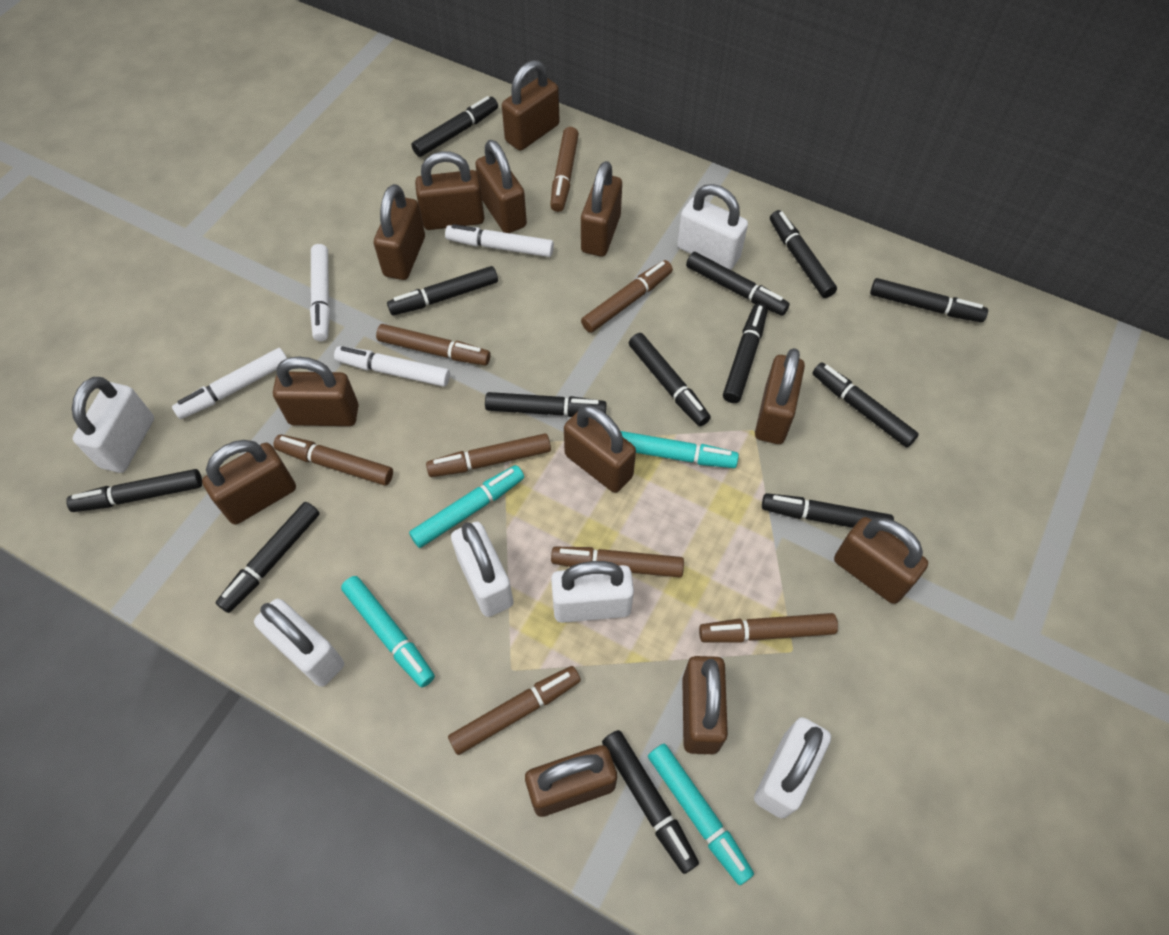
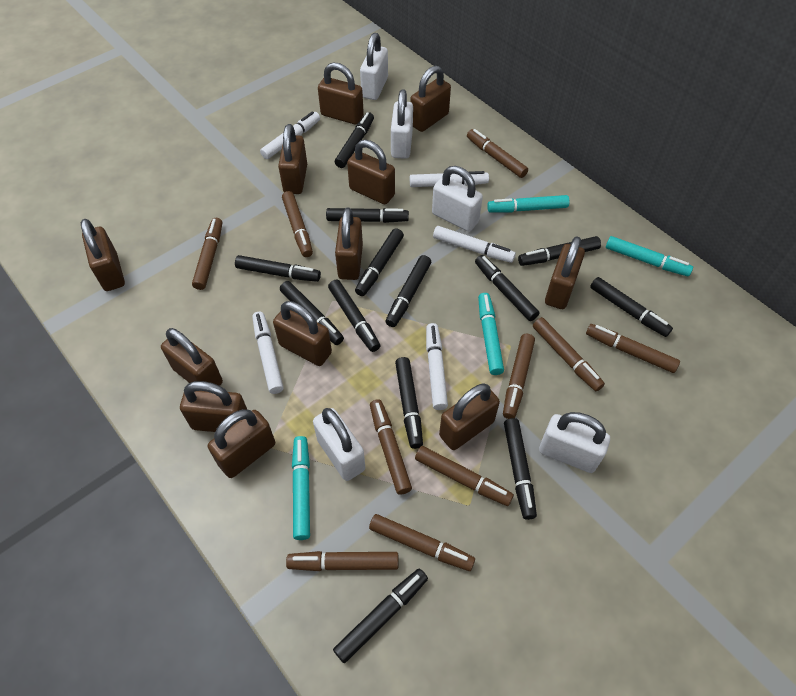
brown marker: 8 -> 10
white marker: 4 -> 5
white padlock: 6 -> 5

